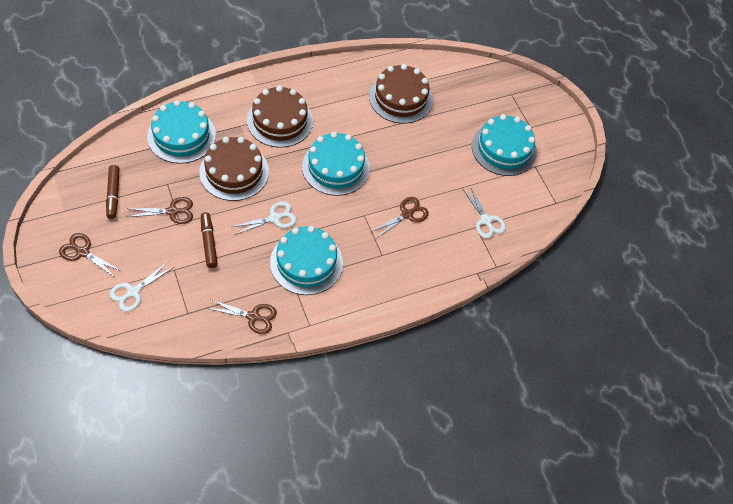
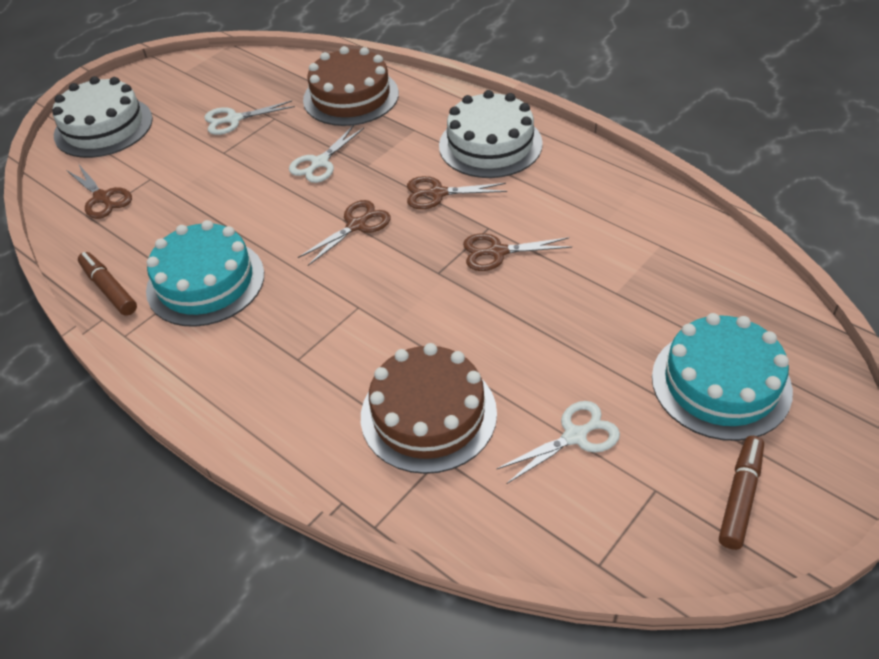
brown cake: 3 -> 2
turquoise cake: 4 -> 2
white cake: 0 -> 2

